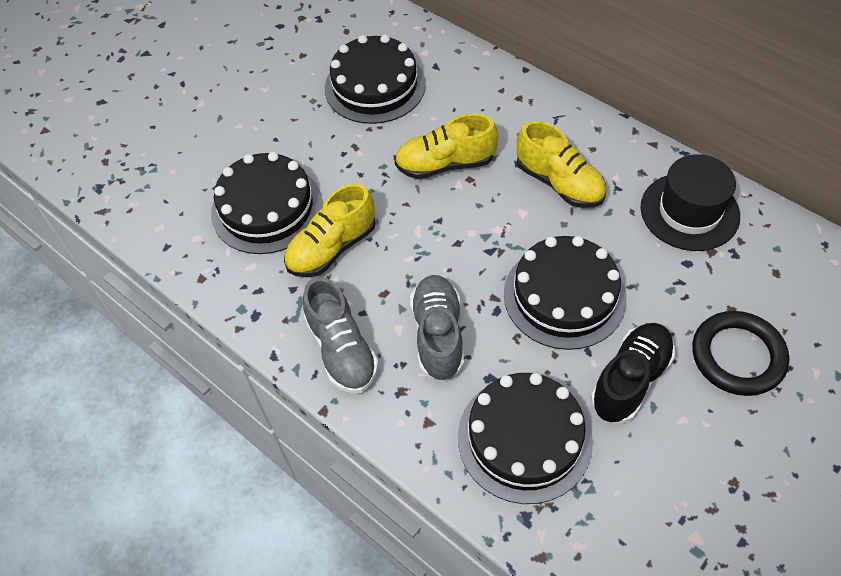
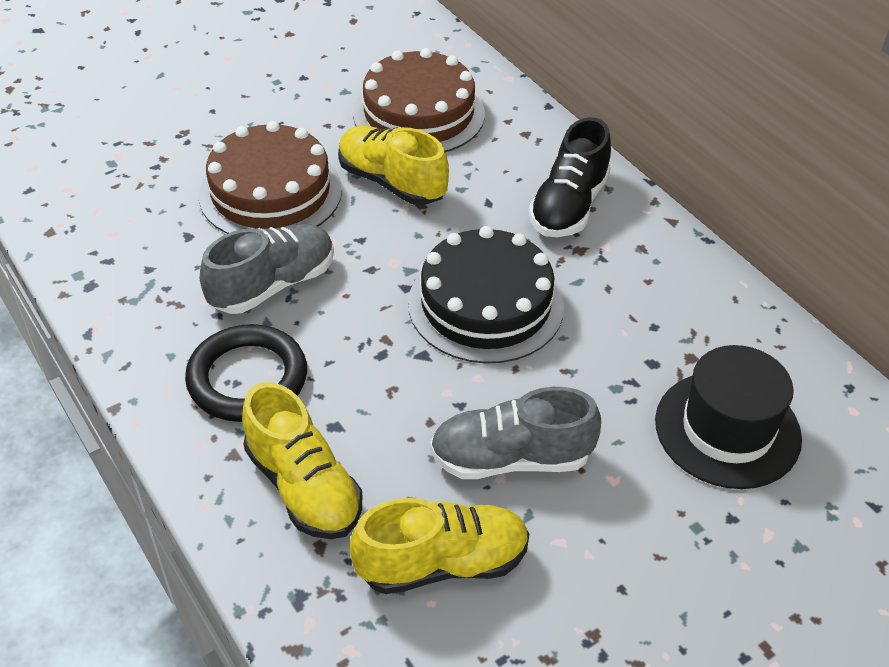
black cake: 4 -> 1
brown cake: 0 -> 2

